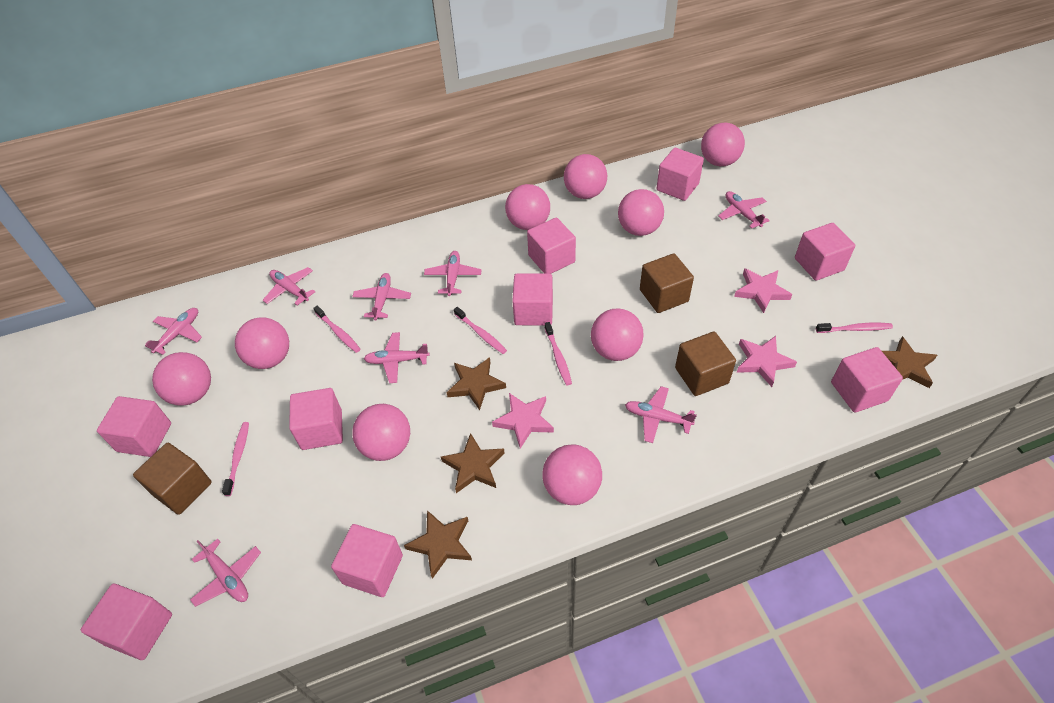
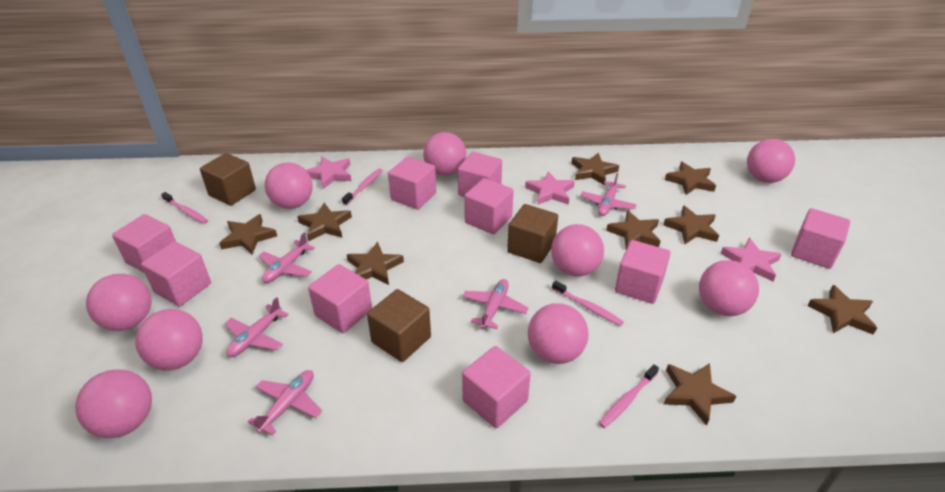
brown star: 4 -> 9
pink plane: 8 -> 5
pink toothbrush: 5 -> 4

